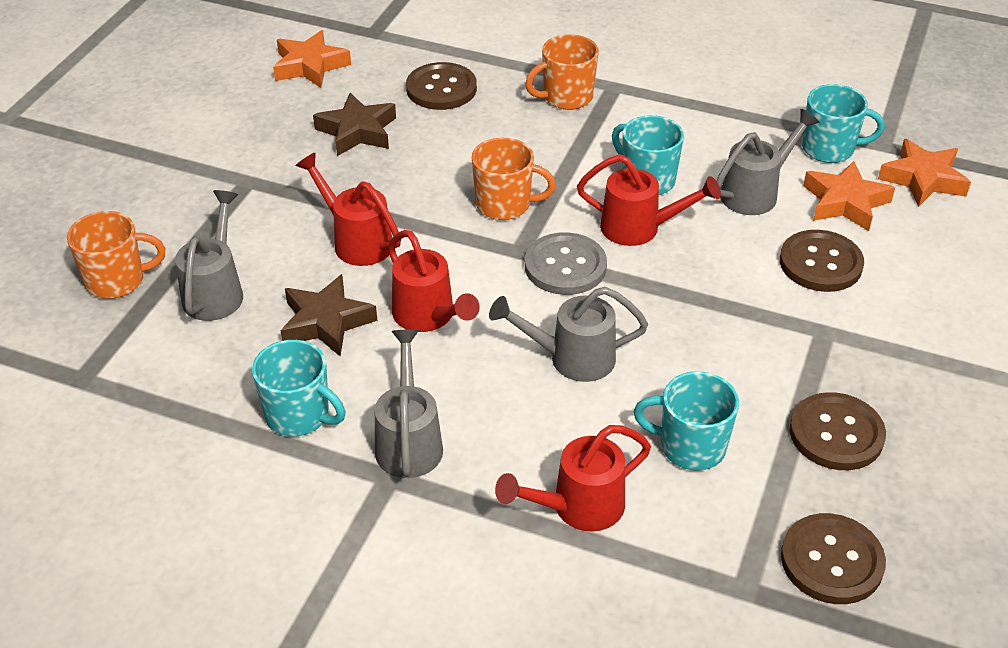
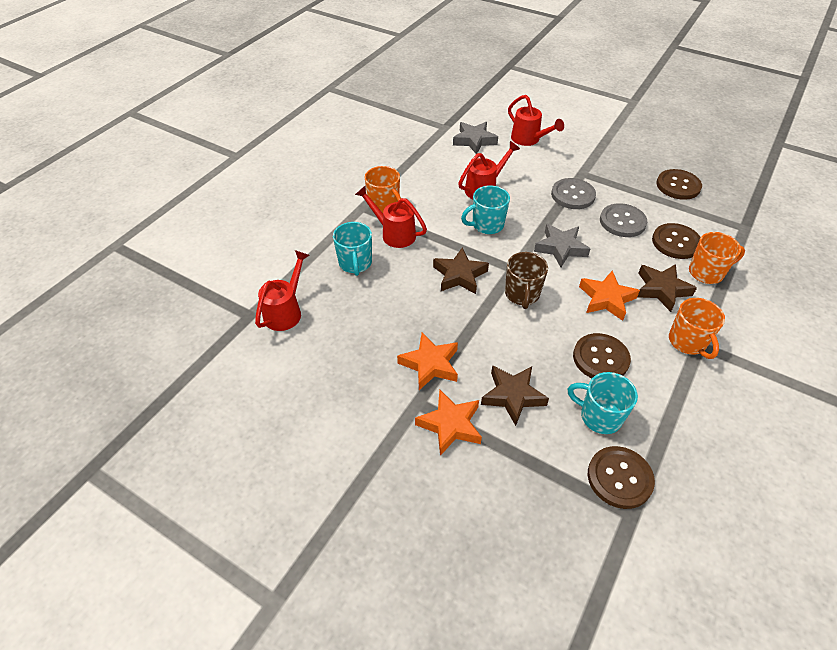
brown mug: 0 -> 1
brown star: 2 -> 3
grey button: 1 -> 2
grey star: 0 -> 2
grey watering can: 4 -> 0
turquoise mug: 4 -> 3

